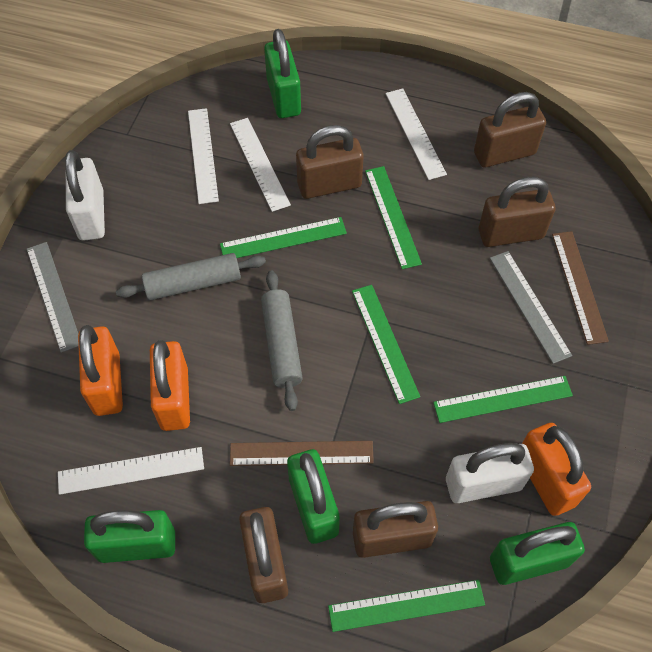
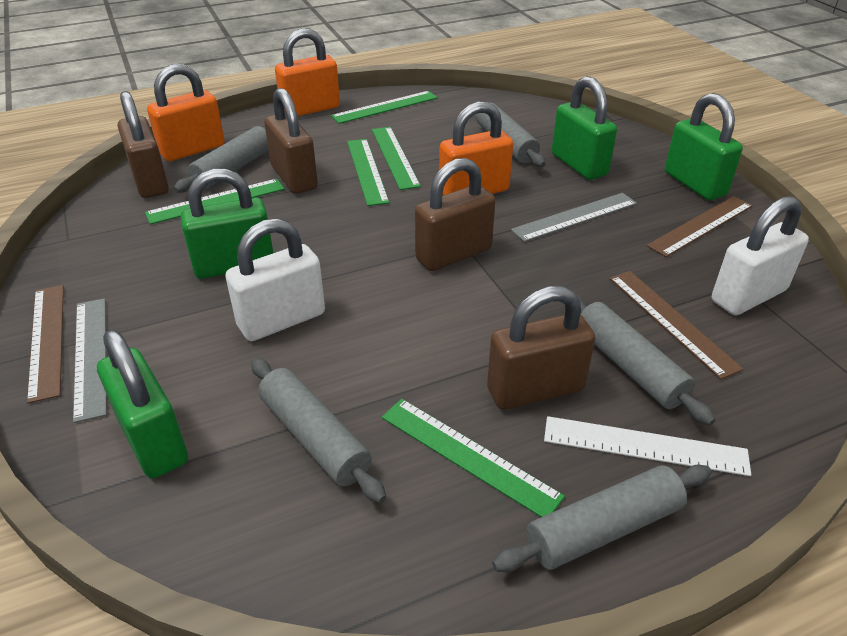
brown padlock: 5 -> 4
brown ruler: 2 -> 3
grey rolling pin: 2 -> 5
white ruler: 4 -> 1

